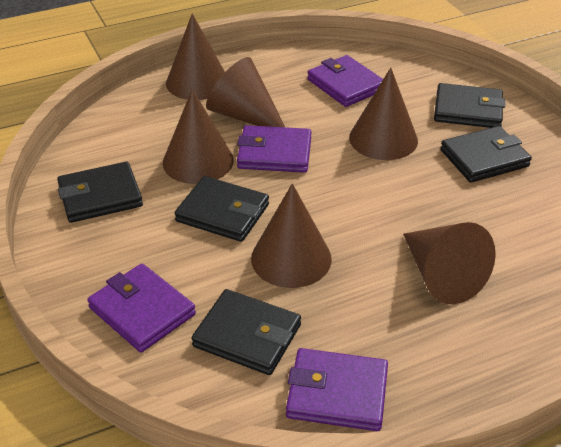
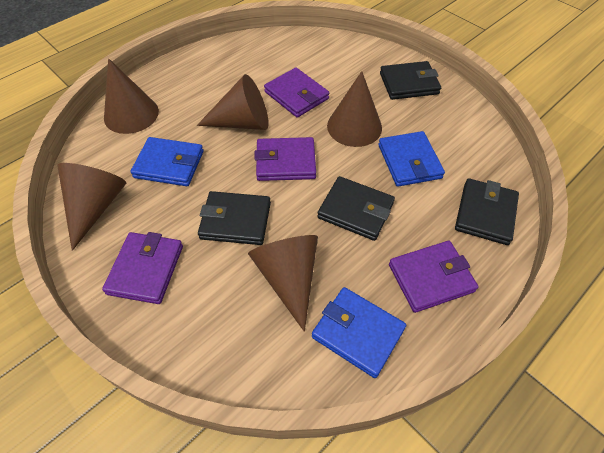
black wallet: 5 -> 4
blue wallet: 0 -> 3
brown cone: 6 -> 5

